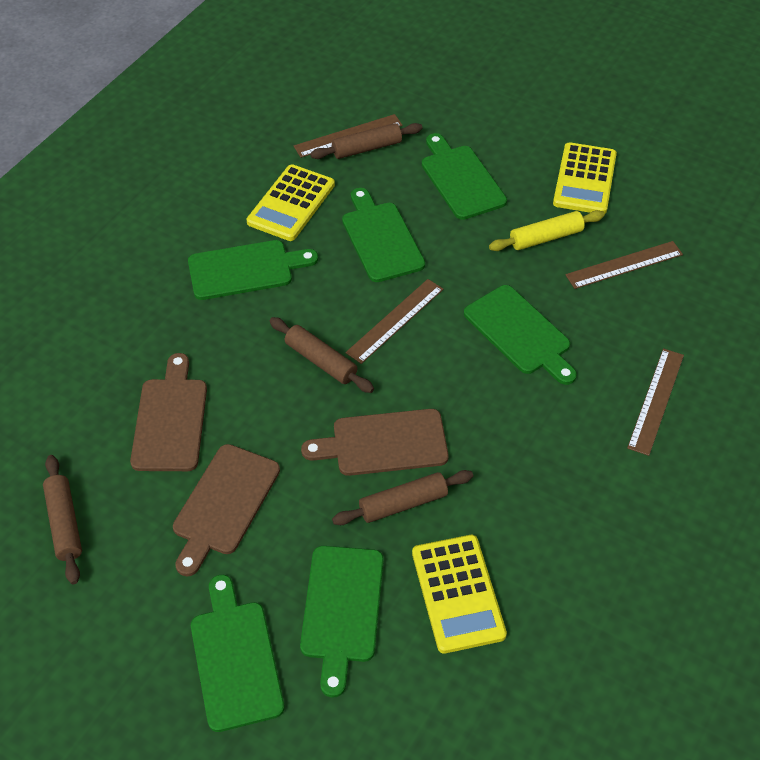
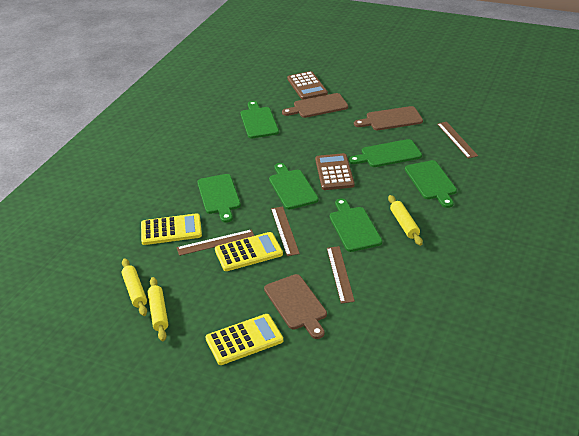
brown calculator: 0 -> 2
brown rolling pin: 4 -> 0
yellow rolling pin: 1 -> 3

